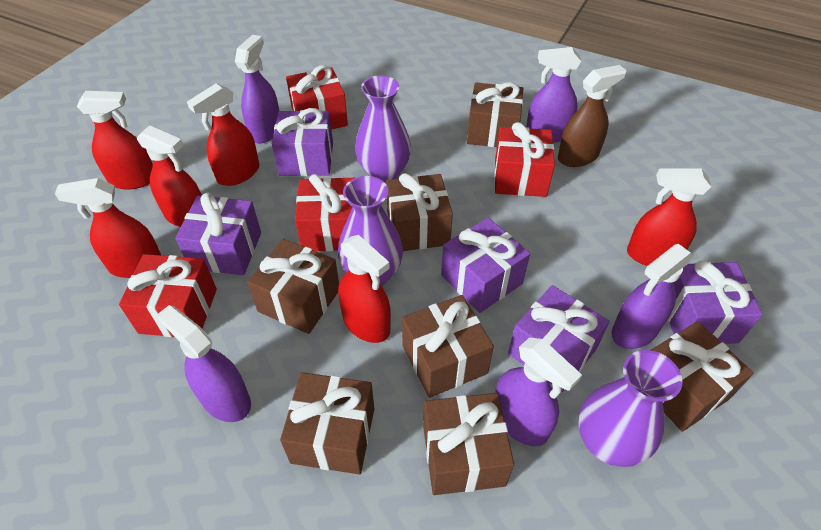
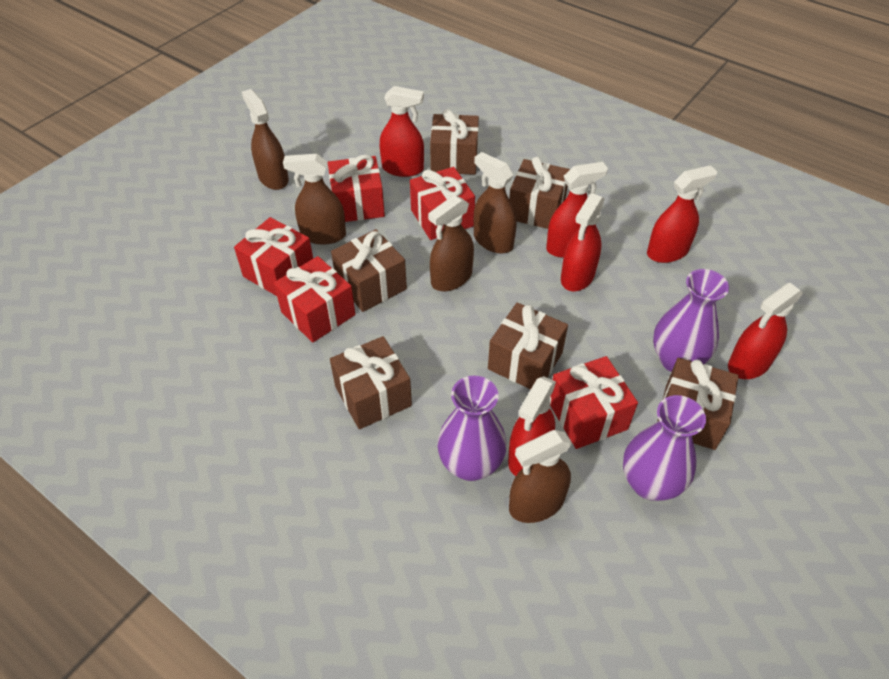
brown gift: 7 -> 6
brown spray bottle: 1 -> 5
purple gift: 5 -> 0
purple spray bottle: 5 -> 0
red gift: 4 -> 5

